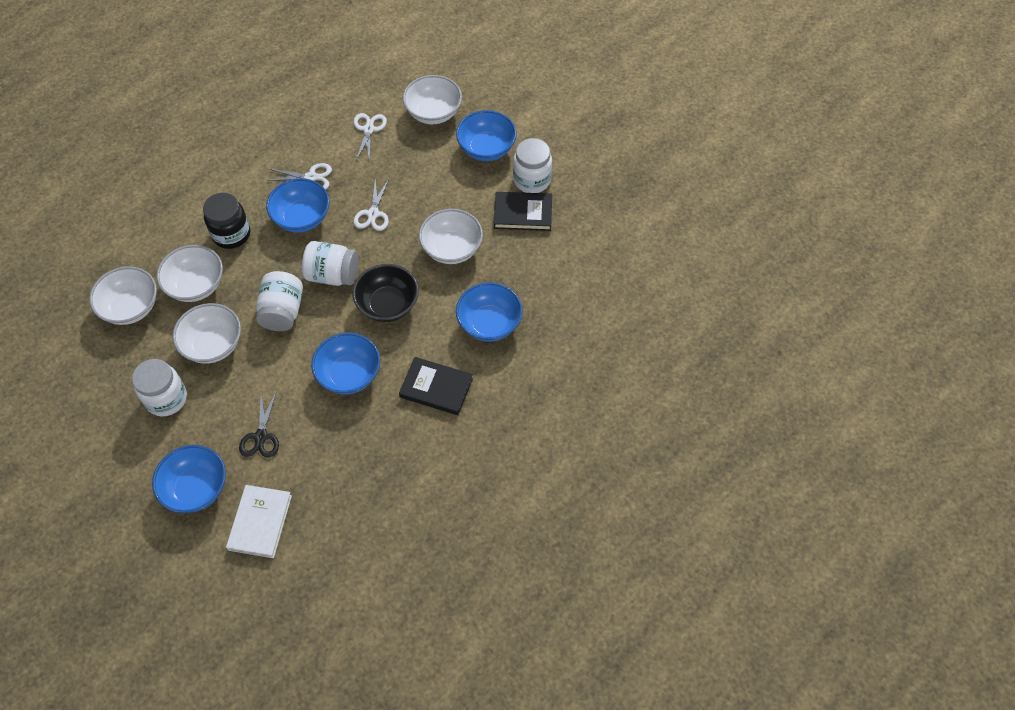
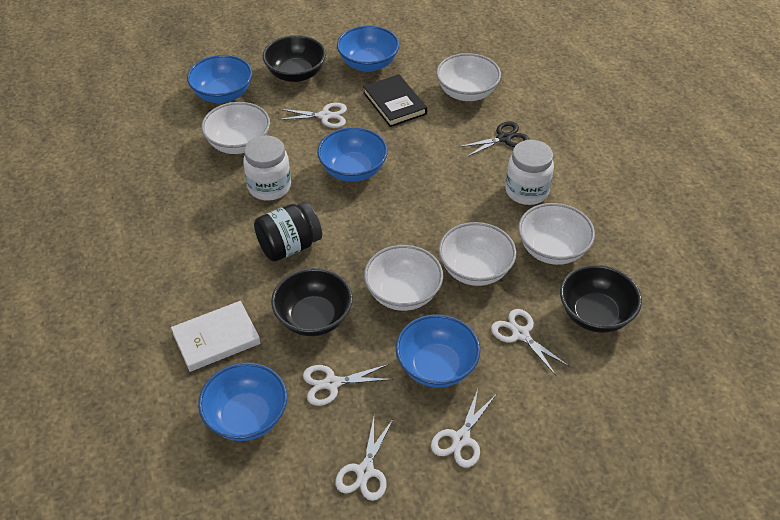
black book: 2 -> 1
black bowl: 1 -> 3
white jar: 4 -> 2
white scissors: 3 -> 5

